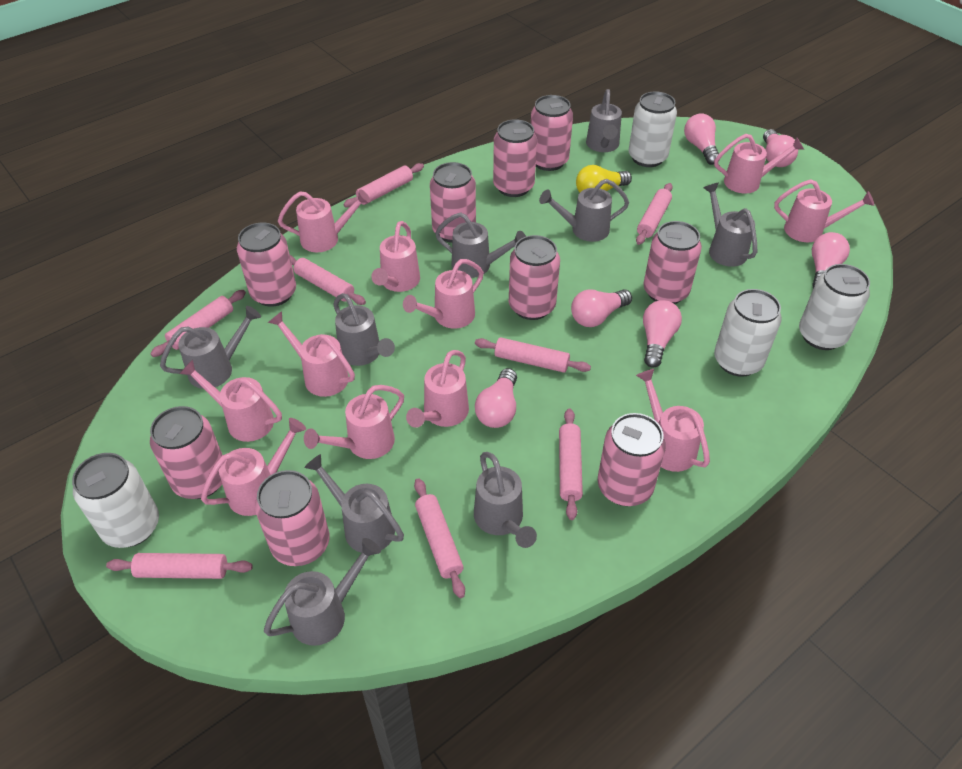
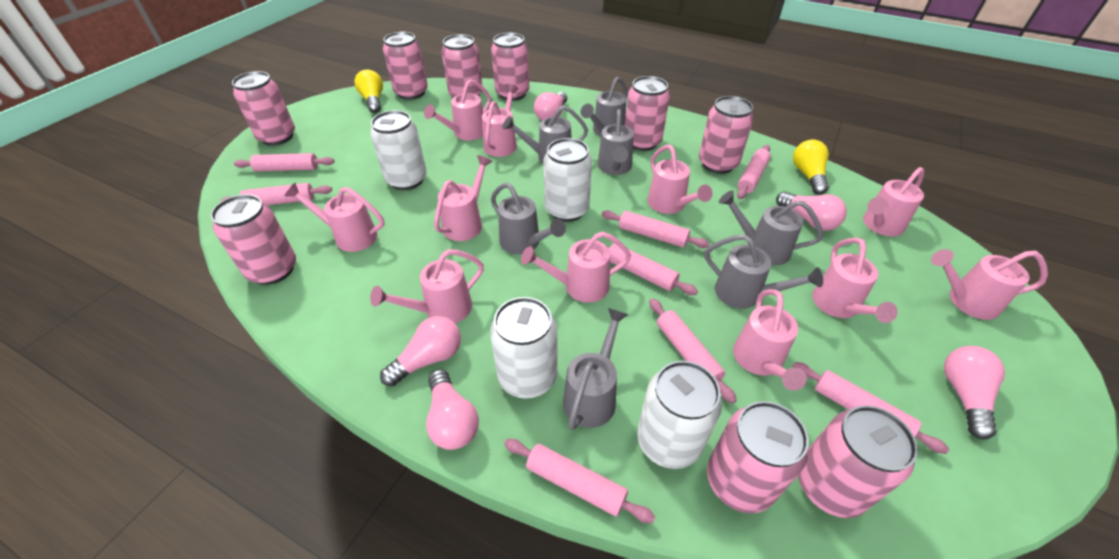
grey watering can: 9 -> 7
pink light bulb: 6 -> 5
yellow light bulb: 1 -> 2

